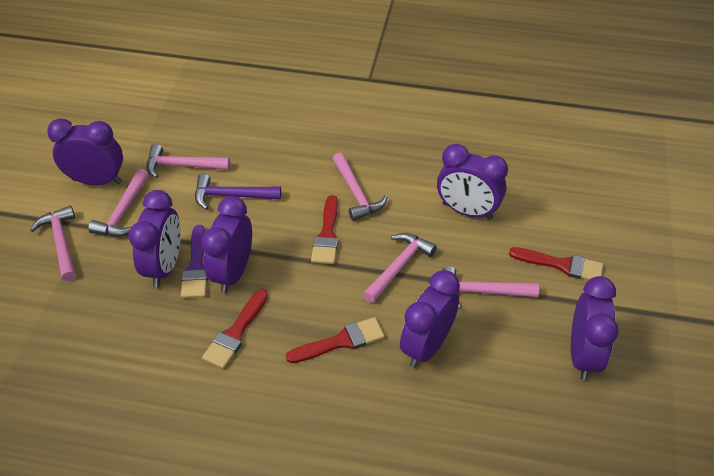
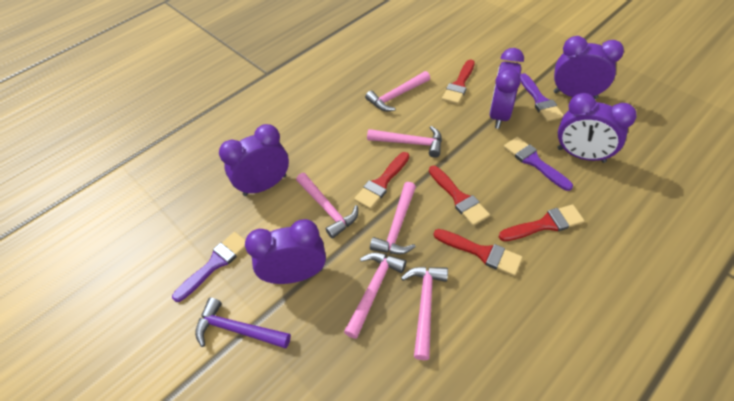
purple brush: 1 -> 3
purple clock: 6 -> 5
red brush: 4 -> 5

